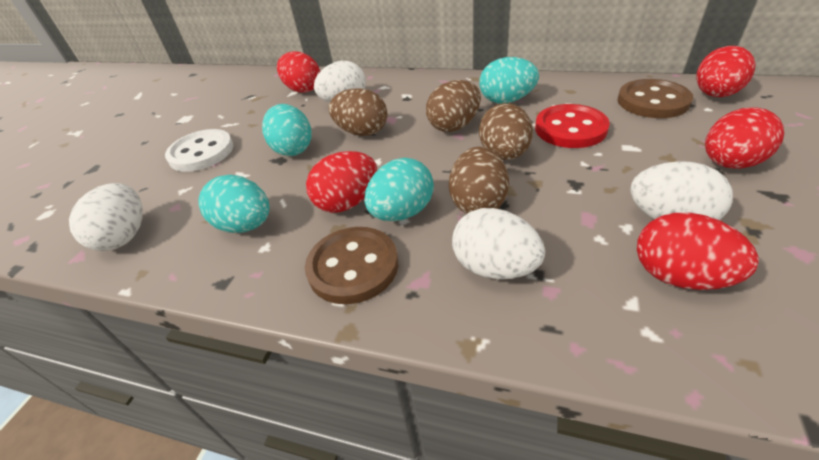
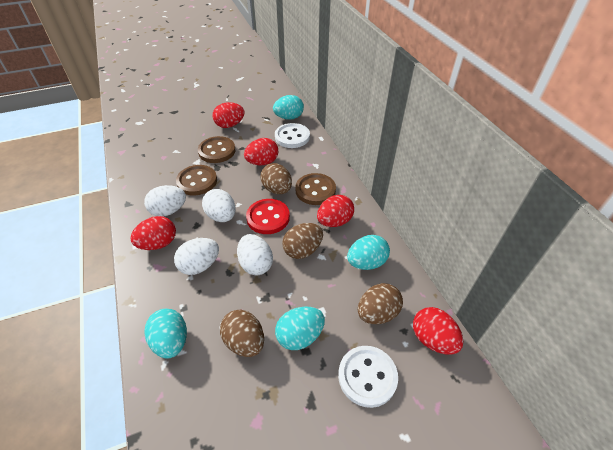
brown button: 2 -> 3
white button: 1 -> 2

